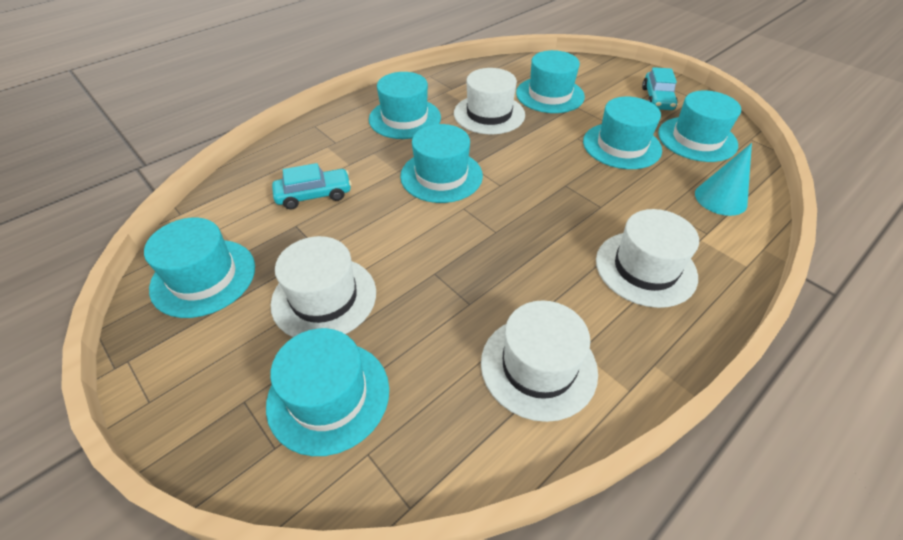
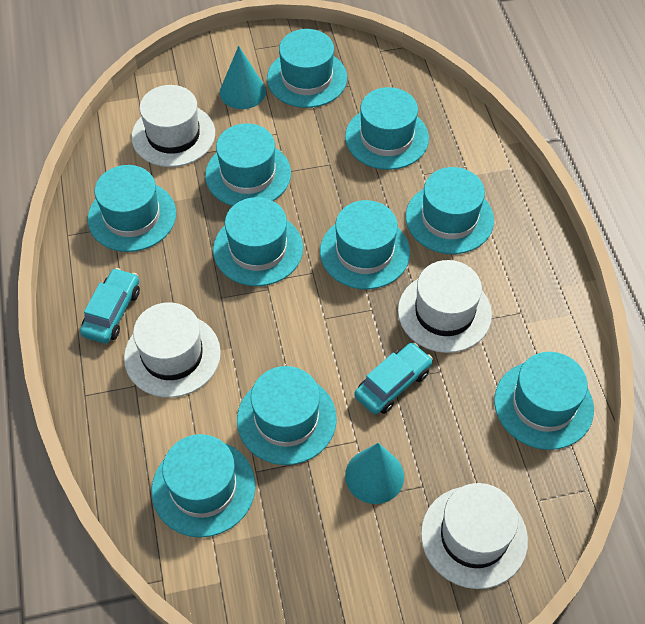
turquoise cone: 1 -> 2
turquoise hat: 7 -> 10

